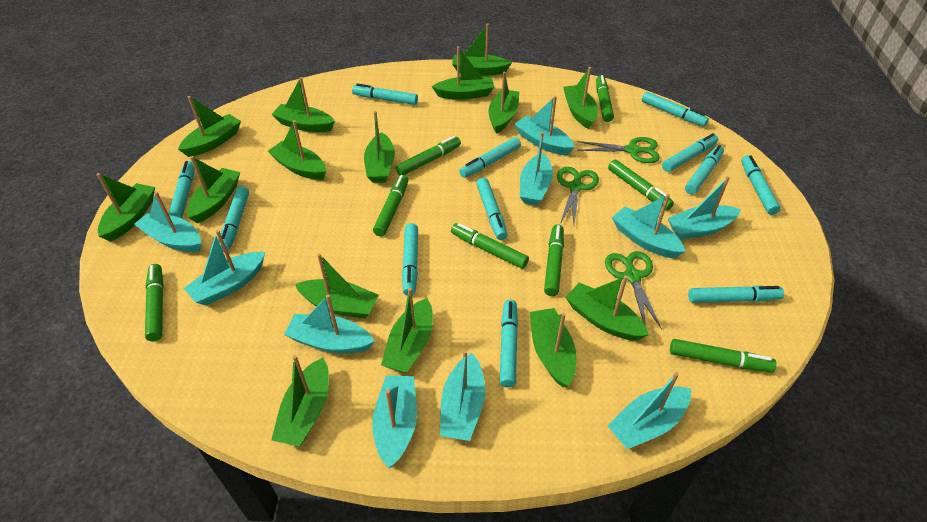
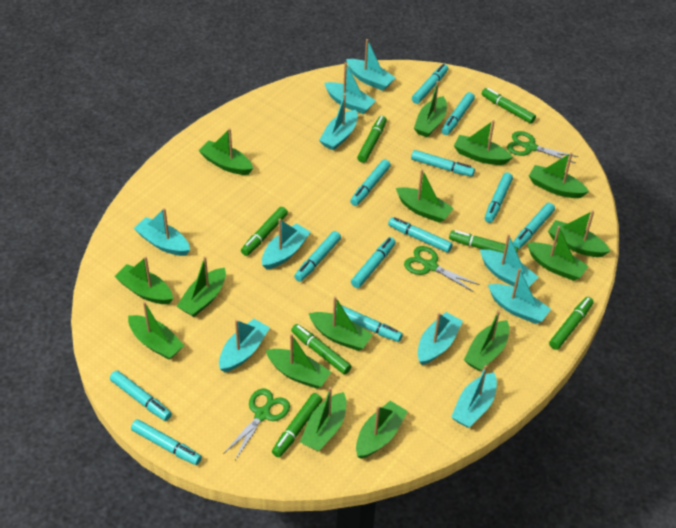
green marker: 8 -> 7

